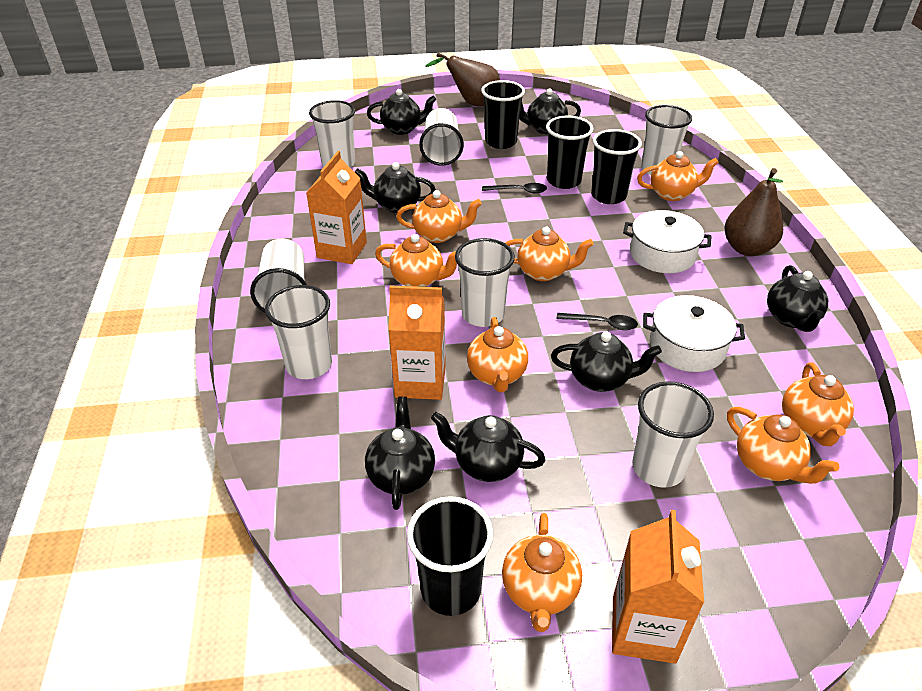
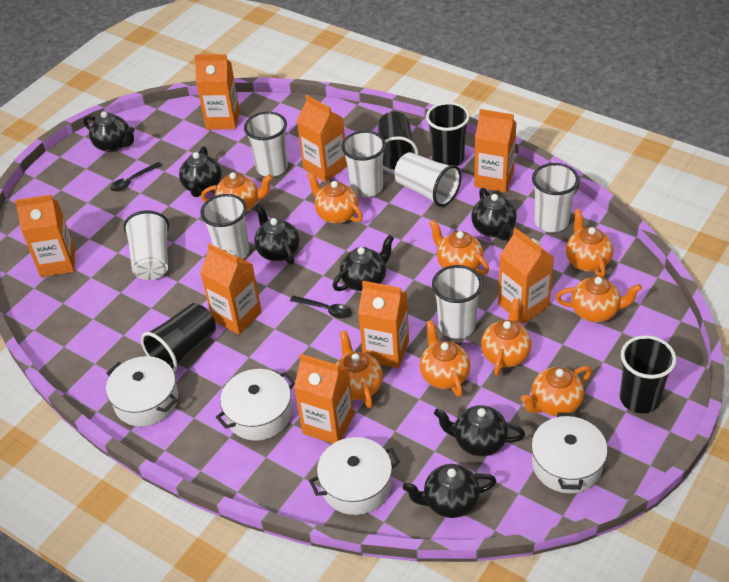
brown pear: 2 -> 0
orange carton: 3 -> 8
orange teapot: 8 -> 9
white pot: 2 -> 4

